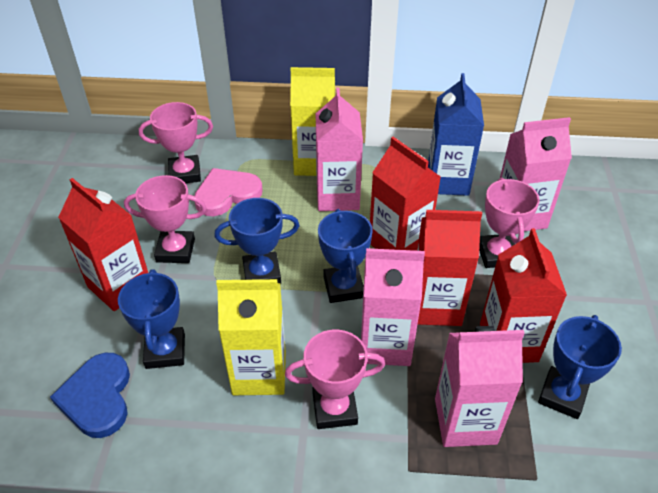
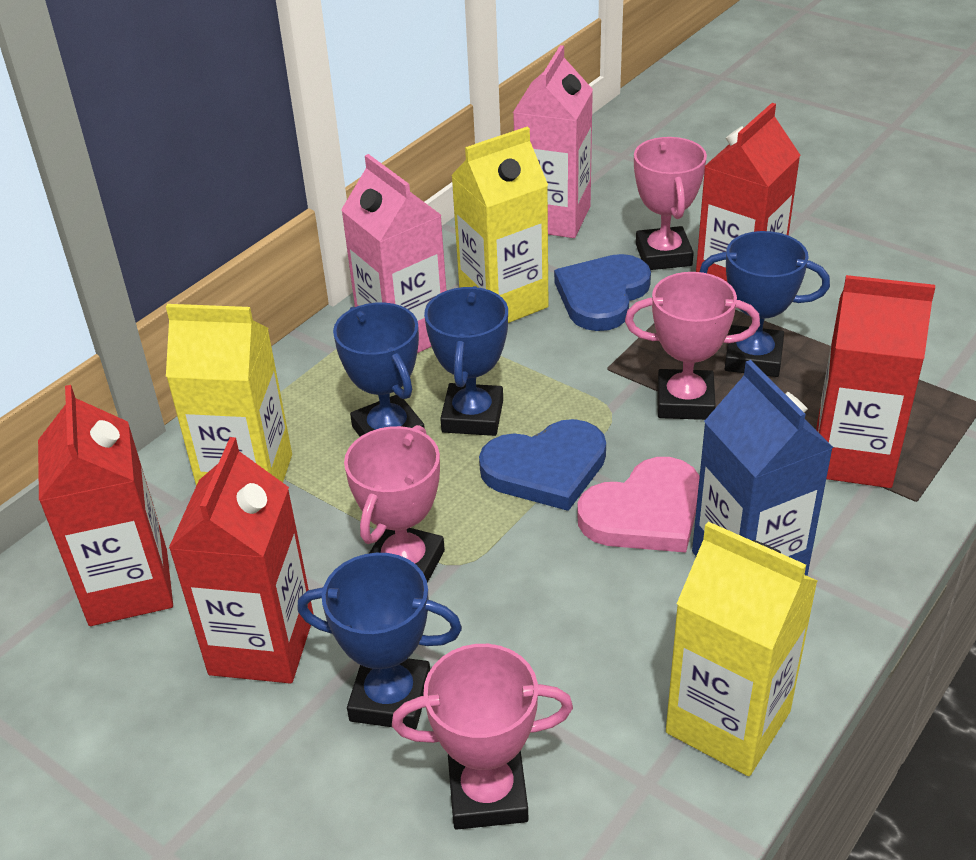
blue heart: 1 -> 2
pink carton: 4 -> 2
yellow carton: 2 -> 3

